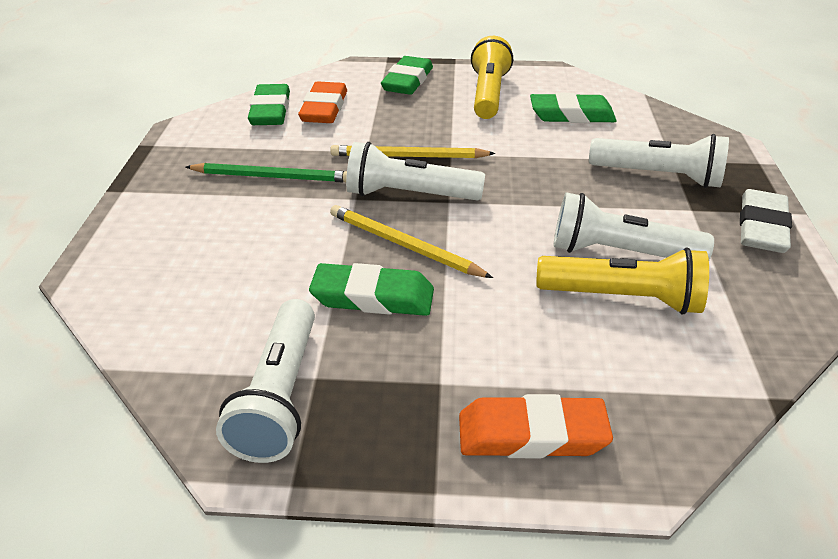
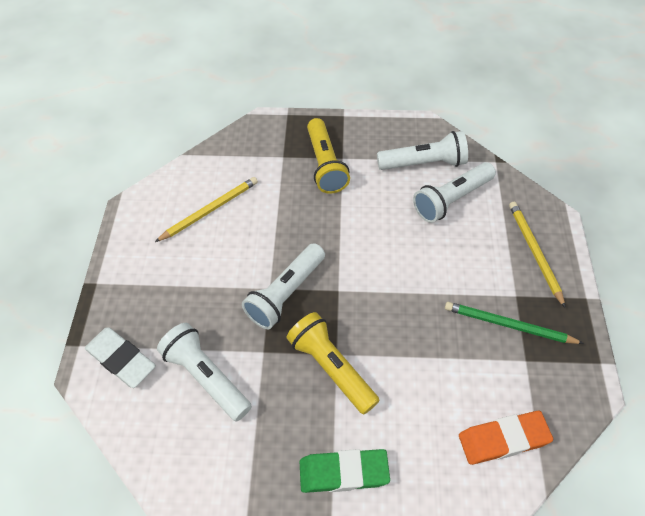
green eraser: 4 -> 1
orange eraser: 2 -> 1

